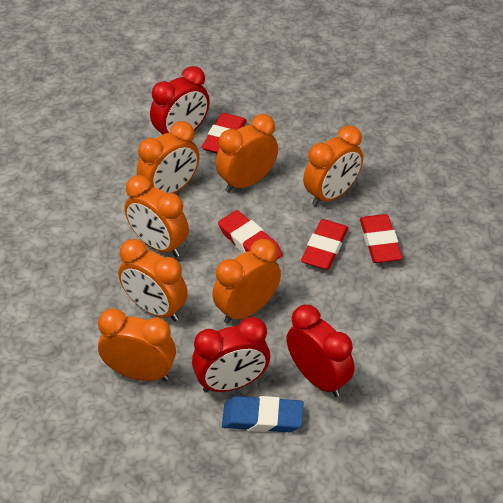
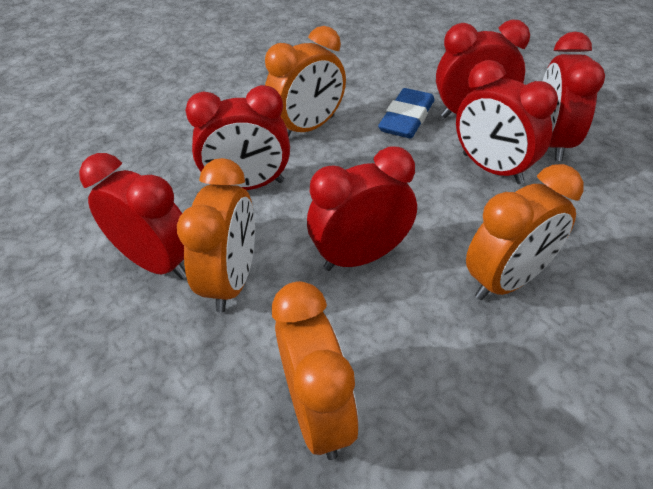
orange clock: 7 -> 4
red clock: 3 -> 6
red eraser: 4 -> 0

